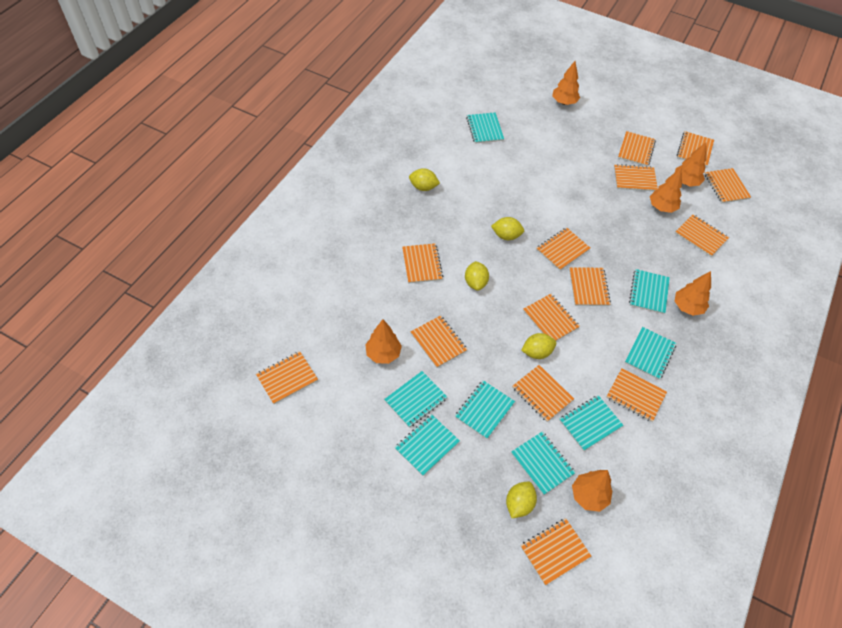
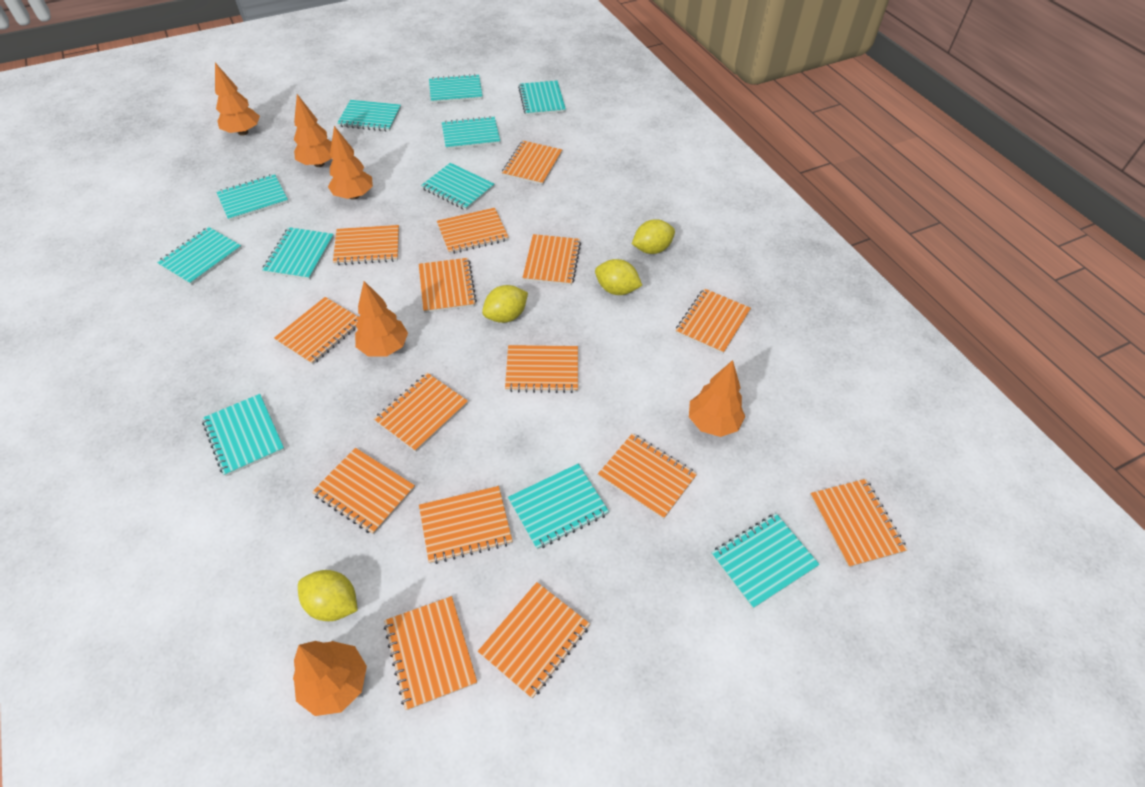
orange notebook: 14 -> 15
turquoise notebook: 8 -> 11
yellow lemon: 5 -> 4

